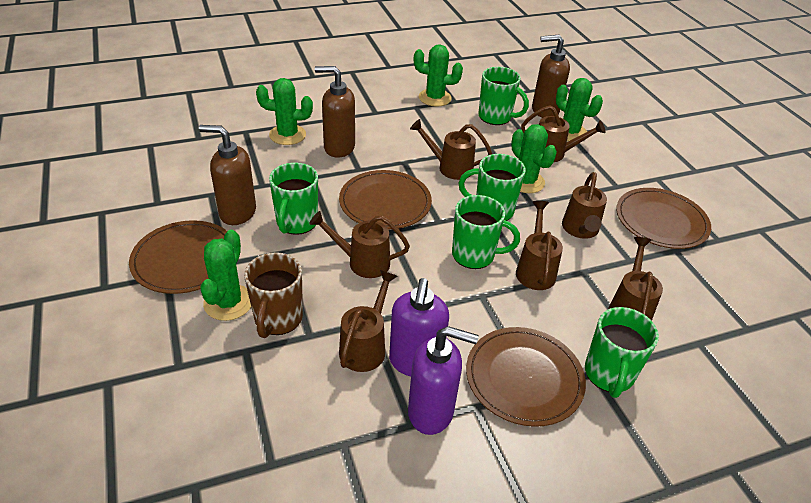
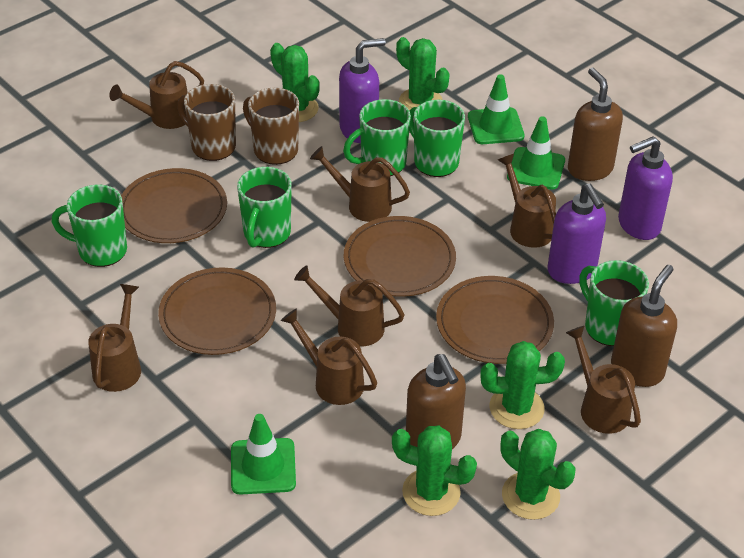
brown mug: 1 -> 2
green traffic cone: 0 -> 3
purple soap dispenser: 2 -> 3

